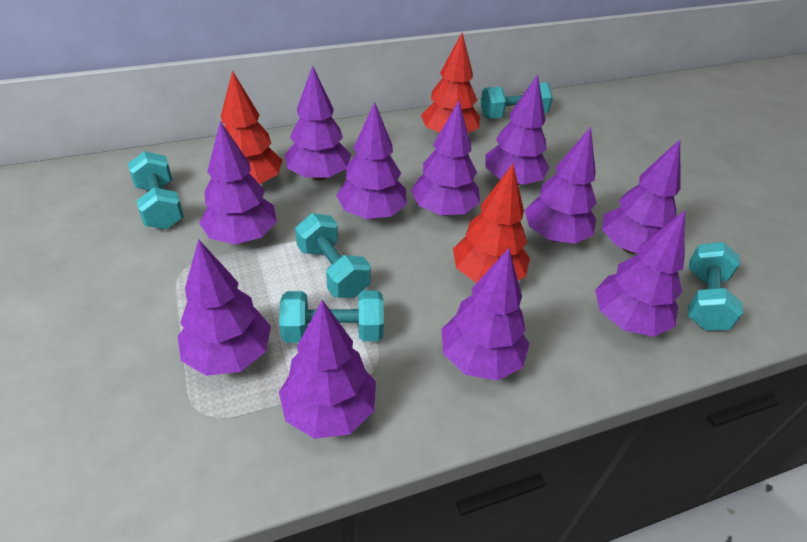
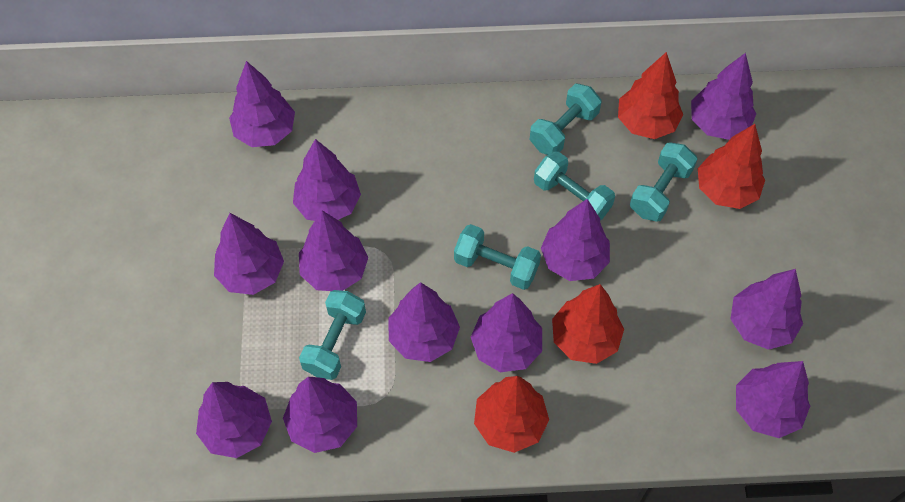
purple tree: 11 -> 12
red tree: 3 -> 4

